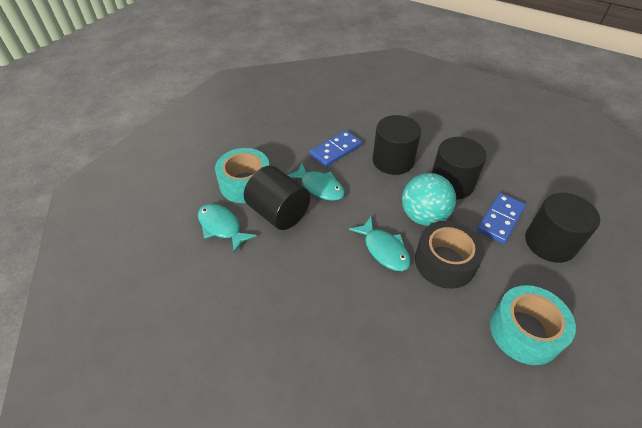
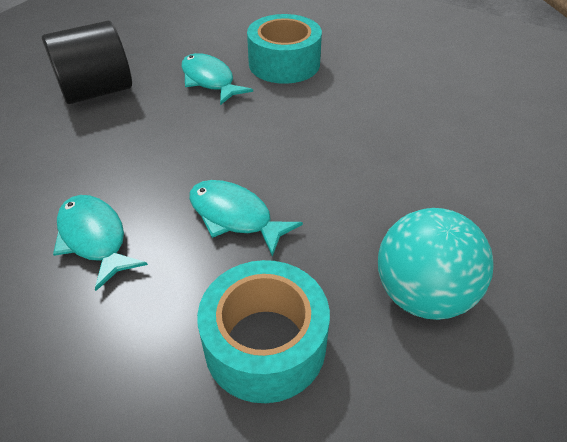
black cylinder: 4 -> 1
black tape: 1 -> 0
blue domino: 2 -> 0

